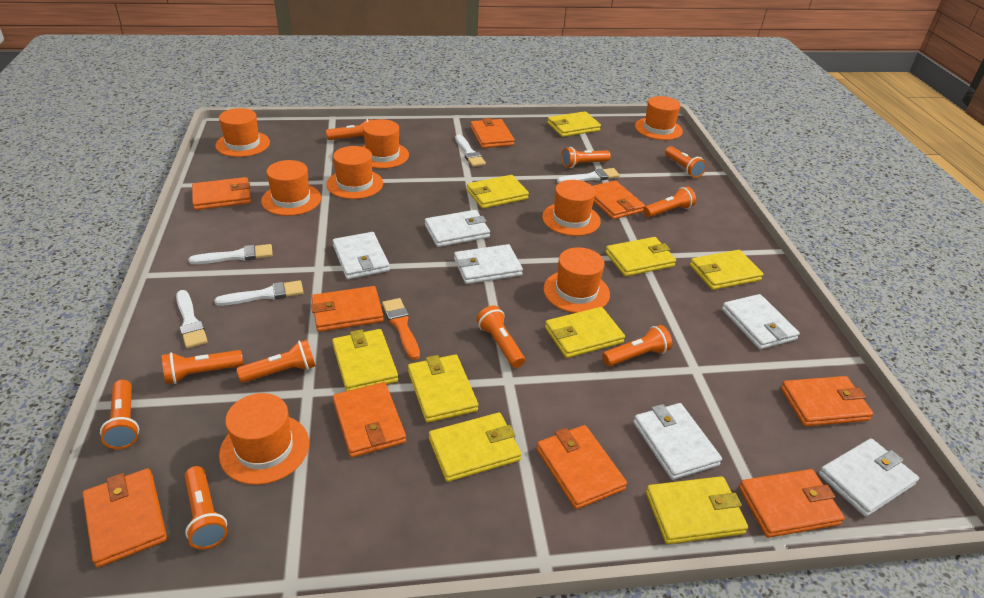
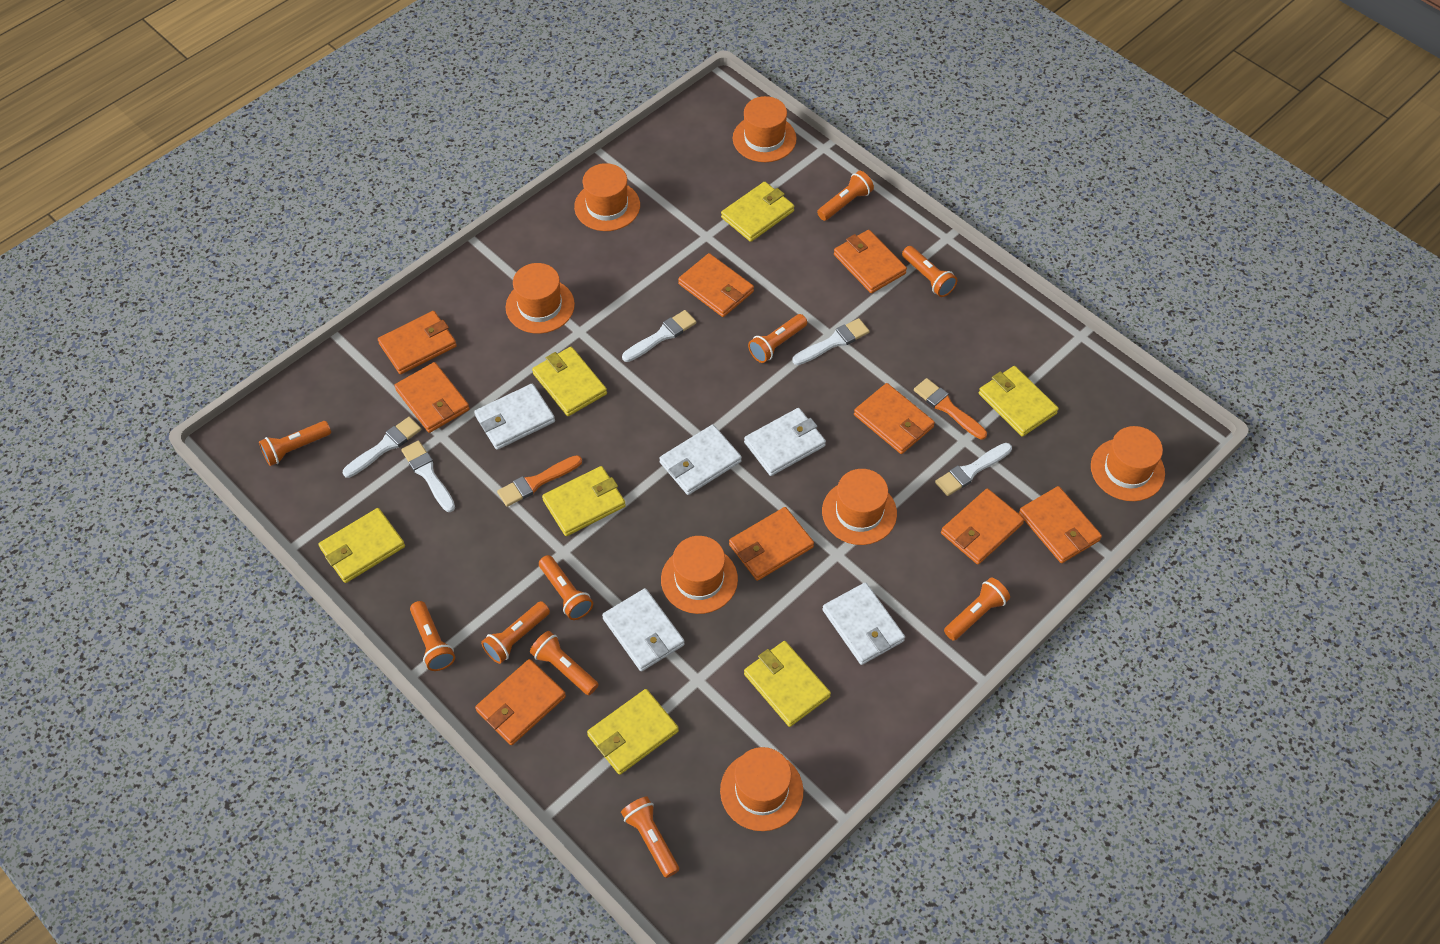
orange brush: 1 -> 2
orange hat: 8 -> 7
white wallet: 6 -> 5
yellow wallet: 9 -> 7

